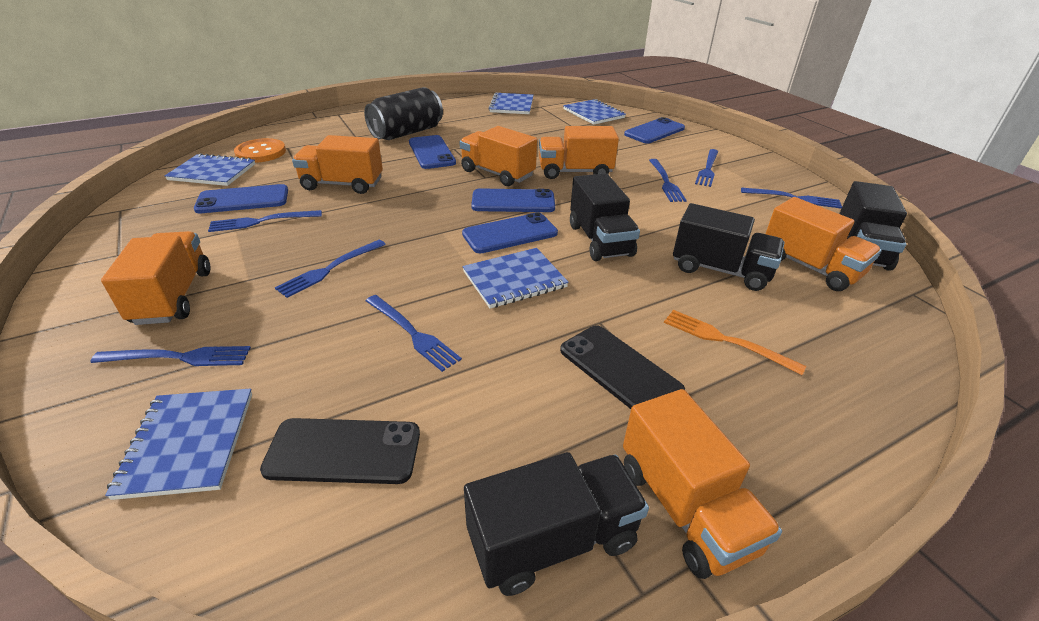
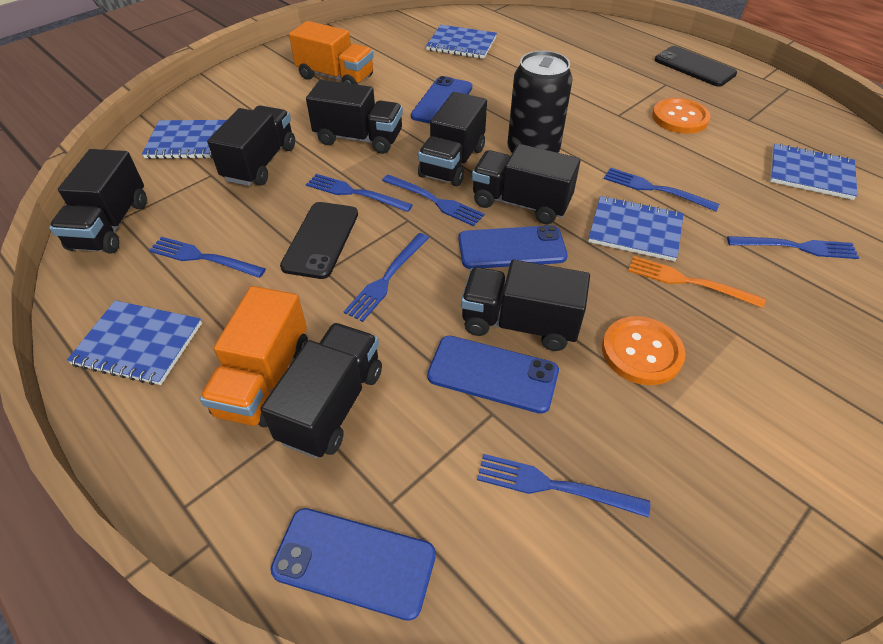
black truck: 4 -> 7
blue phone: 5 -> 4
orange button: 1 -> 2
orange truck: 6 -> 2

